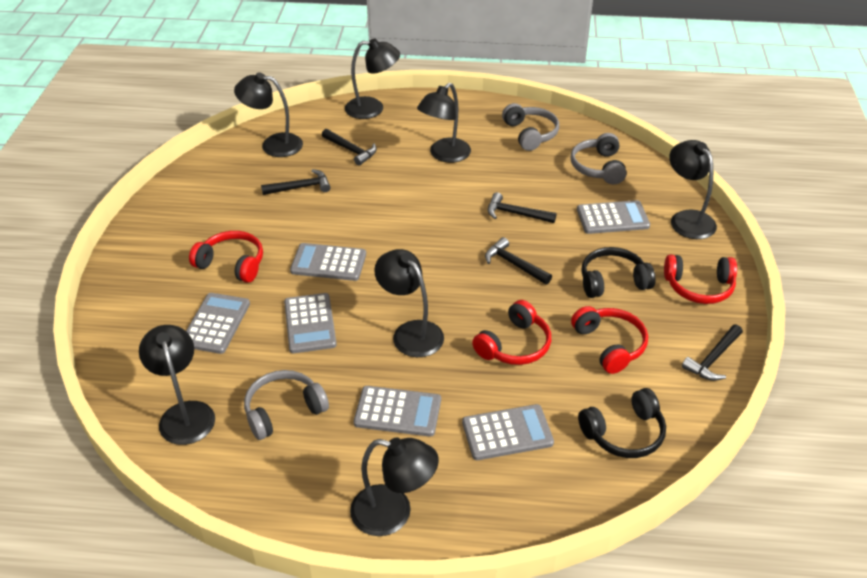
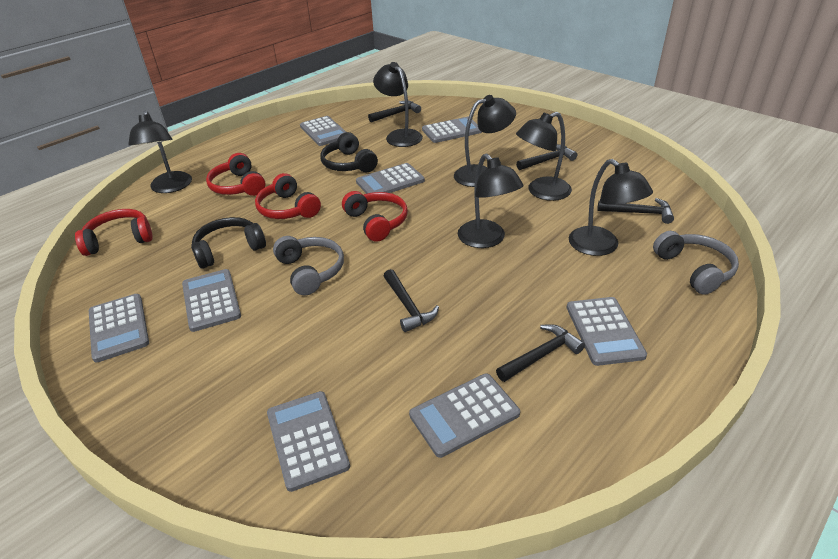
black lamp: 7 -> 6
grey calculator: 6 -> 8
grey headphones: 3 -> 2

